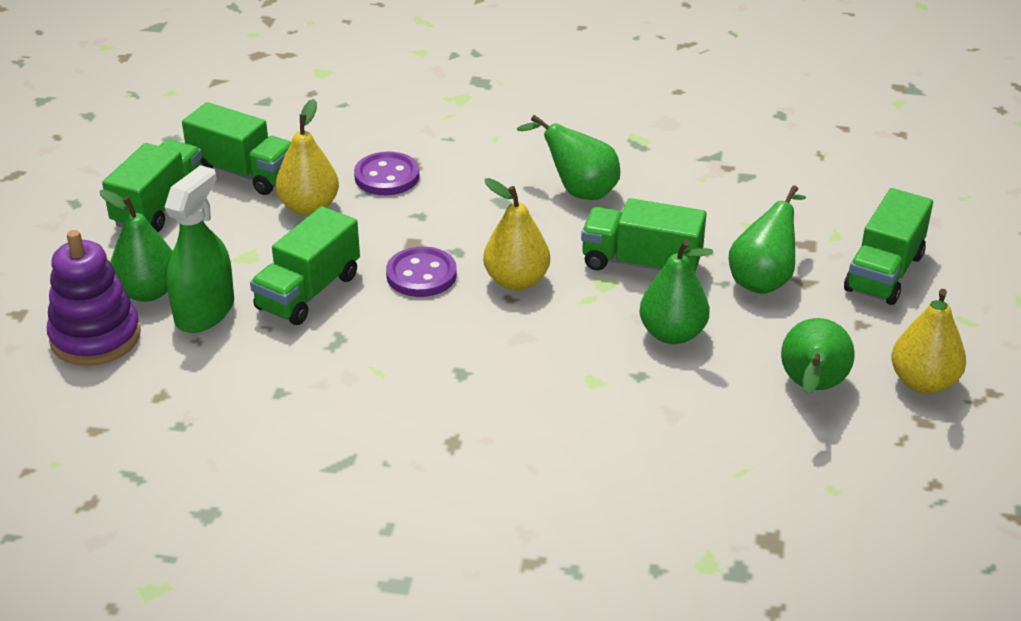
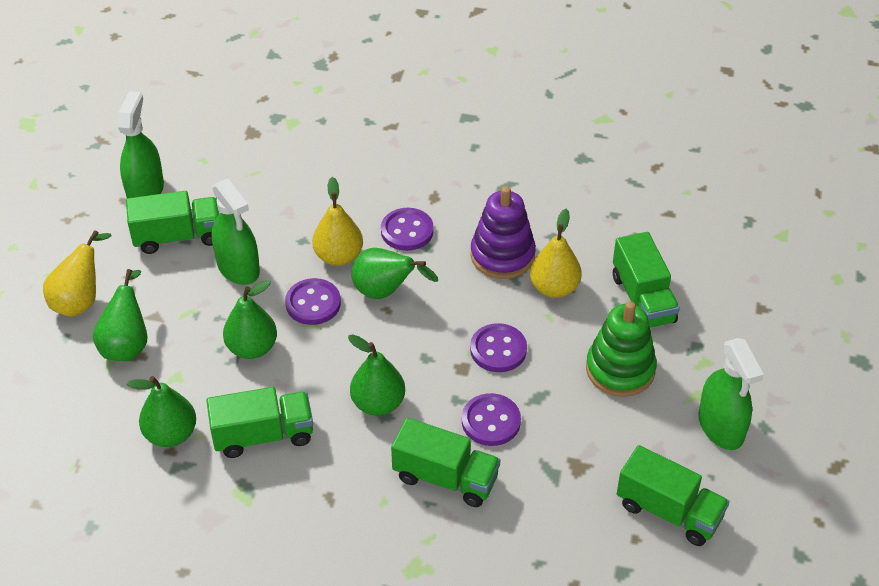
green spray bottle: 1 -> 3
green stacking toy: 0 -> 1
purple button: 2 -> 4

